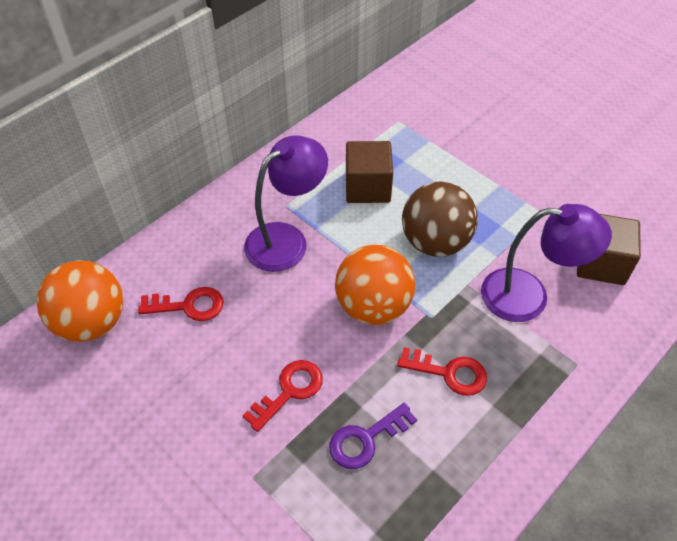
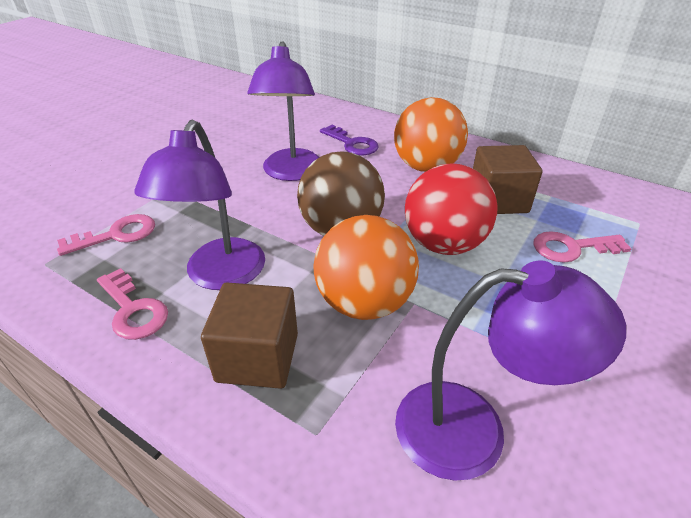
pink key: 0 -> 3
purple lamp: 2 -> 3
red ball: 0 -> 1
red key: 3 -> 0

